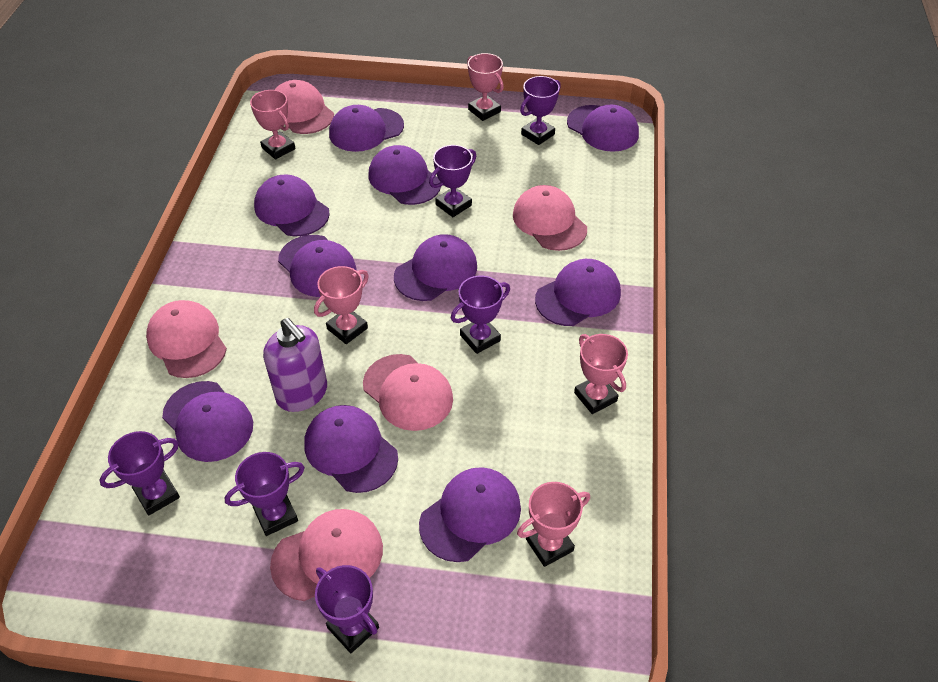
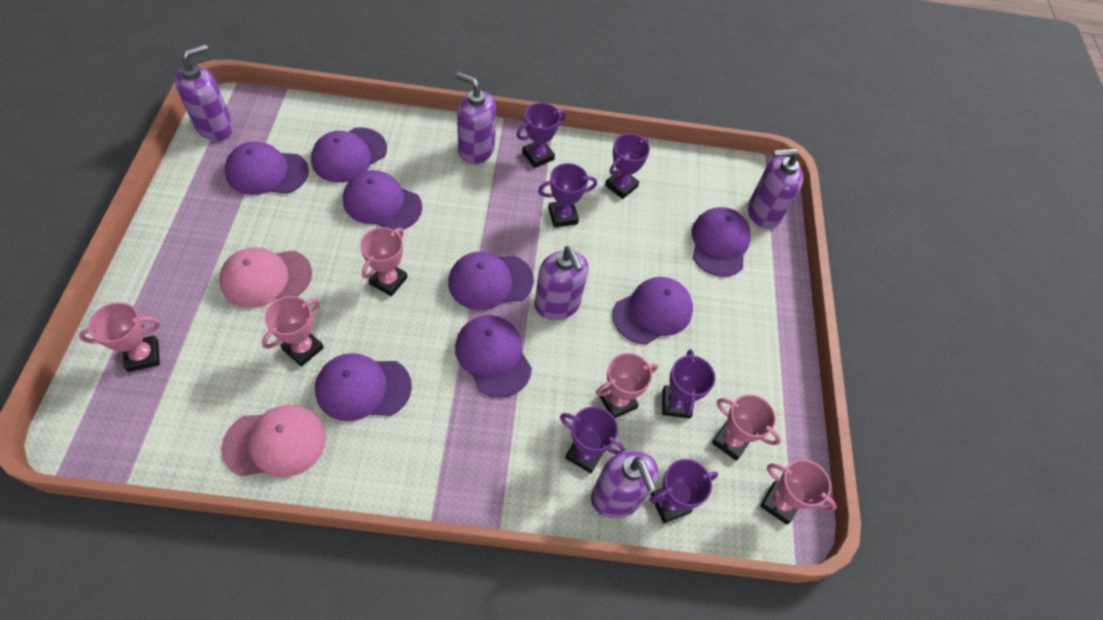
pink cap: 5 -> 2
pink trophy: 5 -> 6
purple cap: 10 -> 8
purple soap dispenser: 1 -> 5

